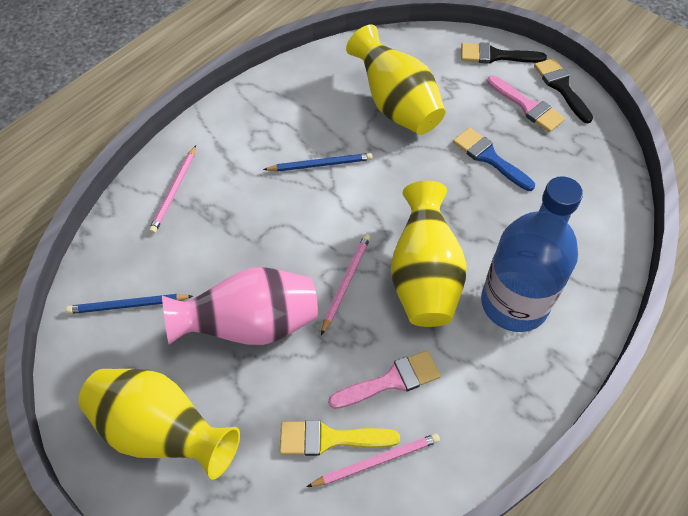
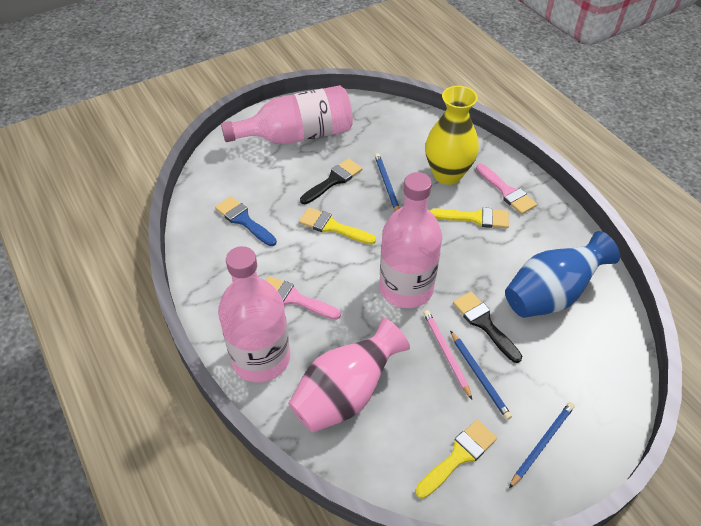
blue bottle: 1 -> 0
blue pencil: 2 -> 3
blue vase: 0 -> 1
pink bottle: 0 -> 3
pink pencil: 3 -> 1
yellow brush: 1 -> 3
yellow vase: 3 -> 1

